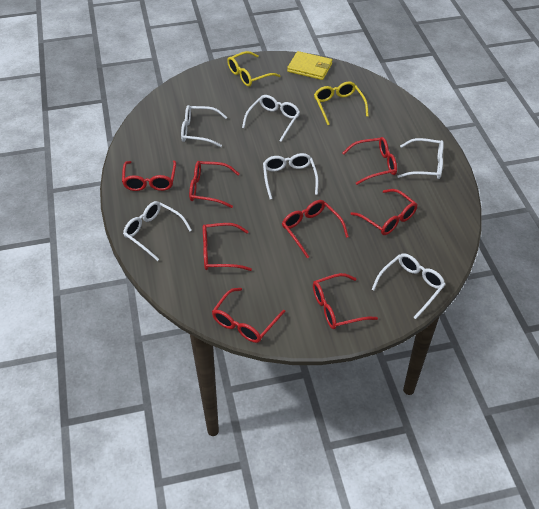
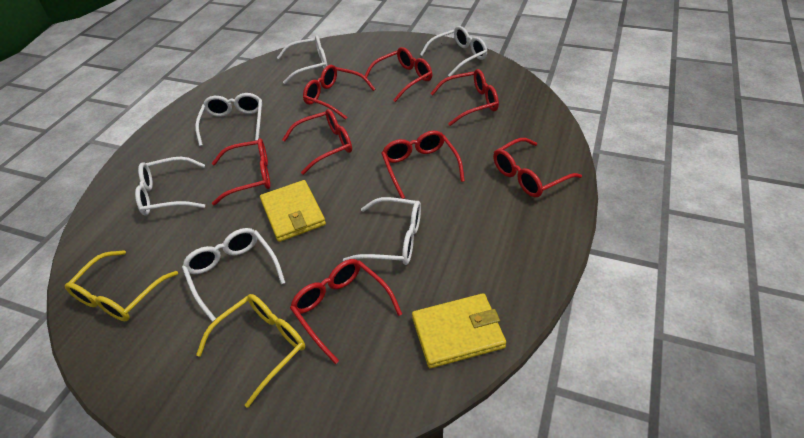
yellow wallet: 1 -> 2

